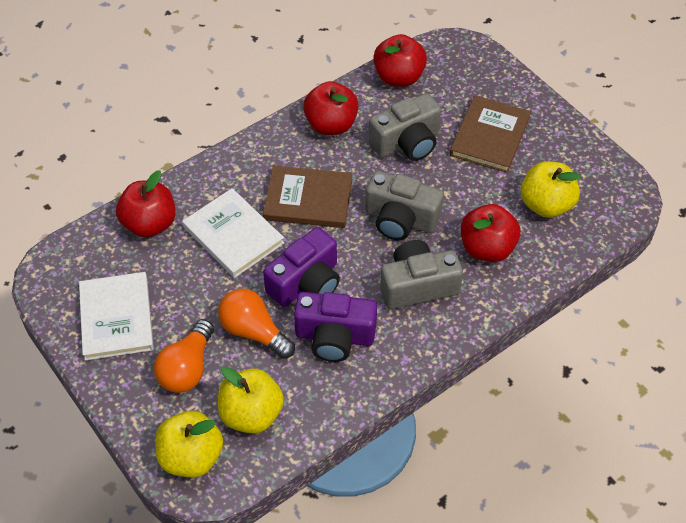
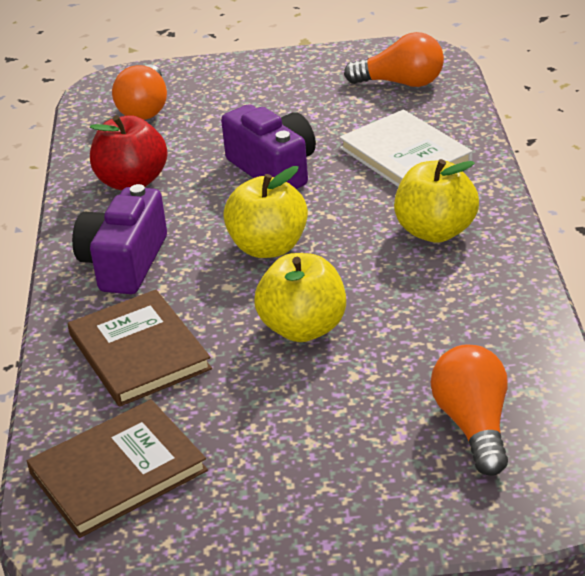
grey camera: 3 -> 0
orange light bulb: 2 -> 3
red apple: 4 -> 1
white book: 2 -> 1

